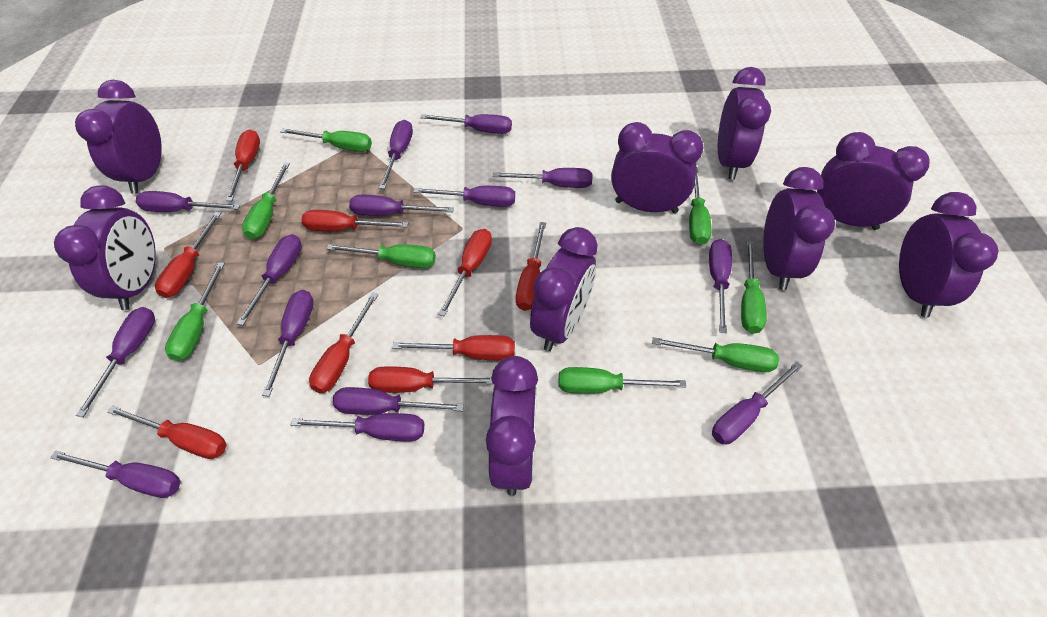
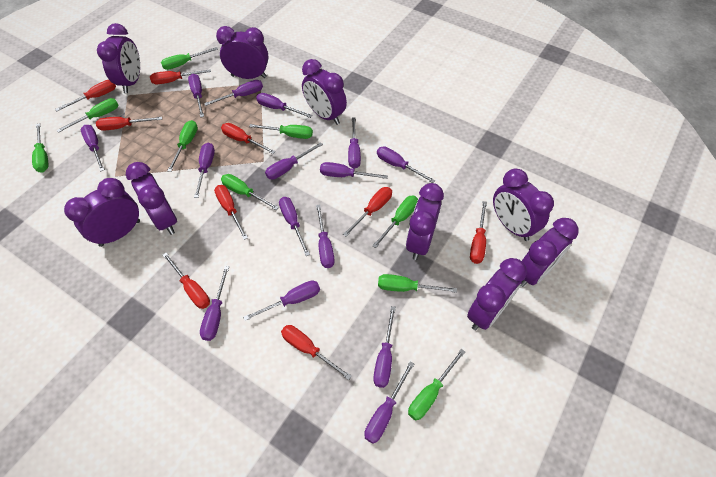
green screwdriver: 8 -> 9
purple screwdriver: 14 -> 15

